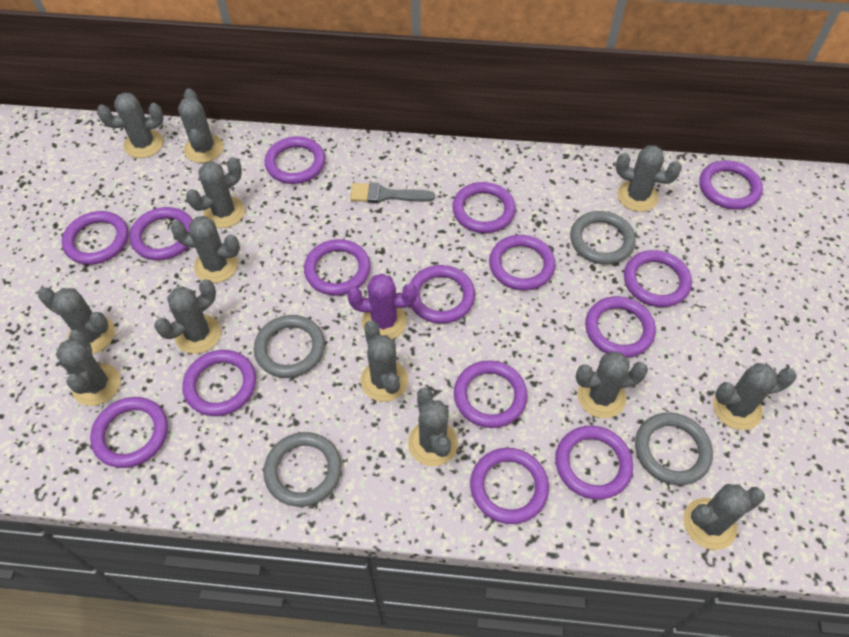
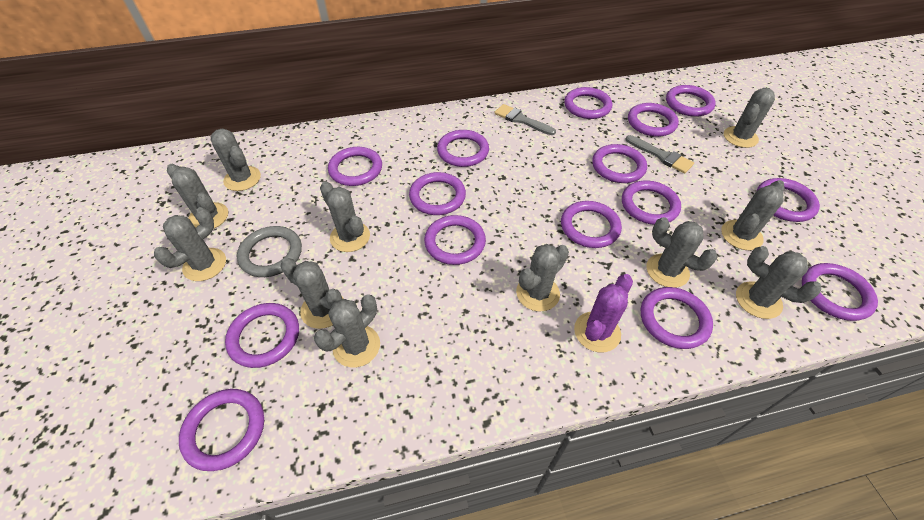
grey brush: 1 -> 2
grey cactus: 13 -> 11
grey ring: 4 -> 1

